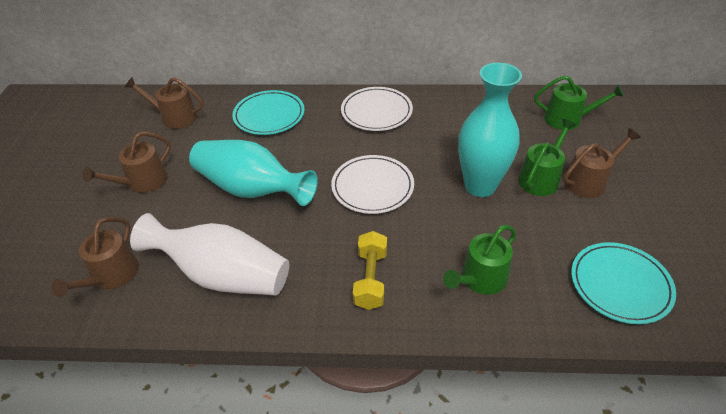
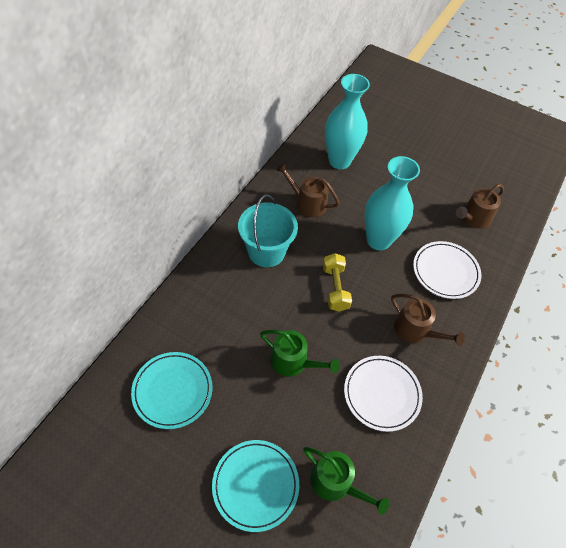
brown watering can: 4 -> 3
green watering can: 3 -> 2
turquoise bucket: 0 -> 1
white vase: 1 -> 0

